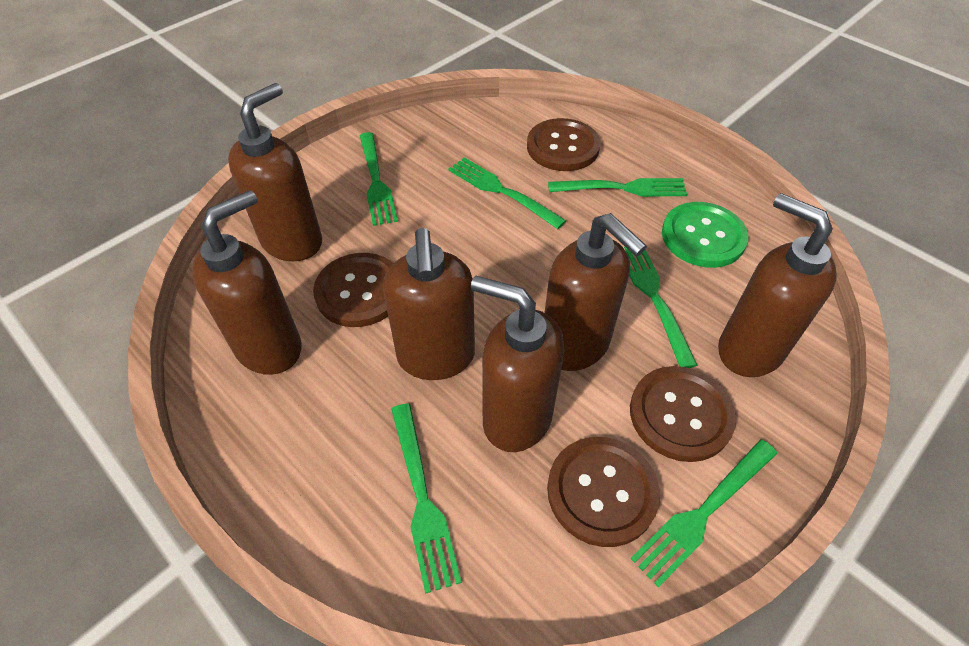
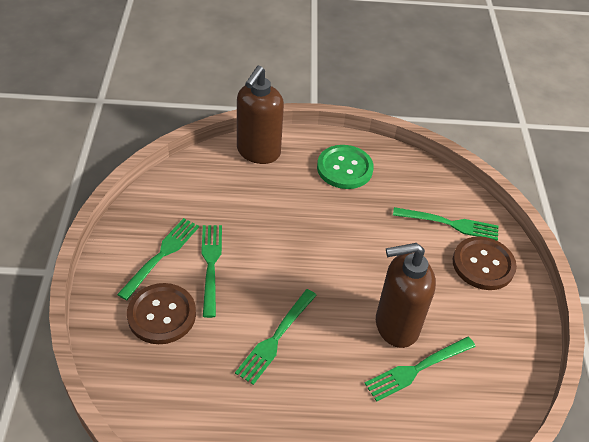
brown button: 4 -> 2
brown soap dispenser: 6 -> 2
green fork: 6 -> 5

